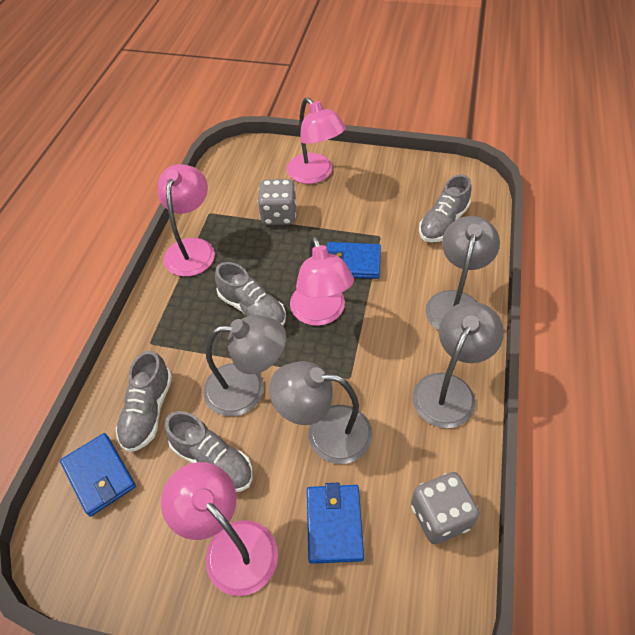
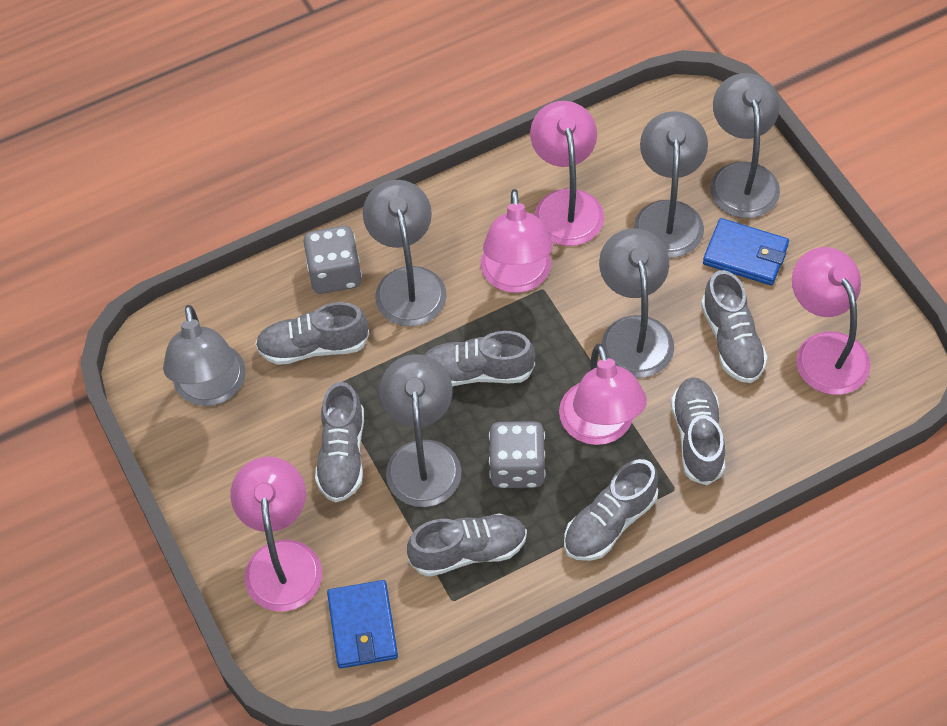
blue wallet: 3 -> 2
grey lamp: 4 -> 6
grey shoe: 4 -> 7
pink lamp: 4 -> 5

